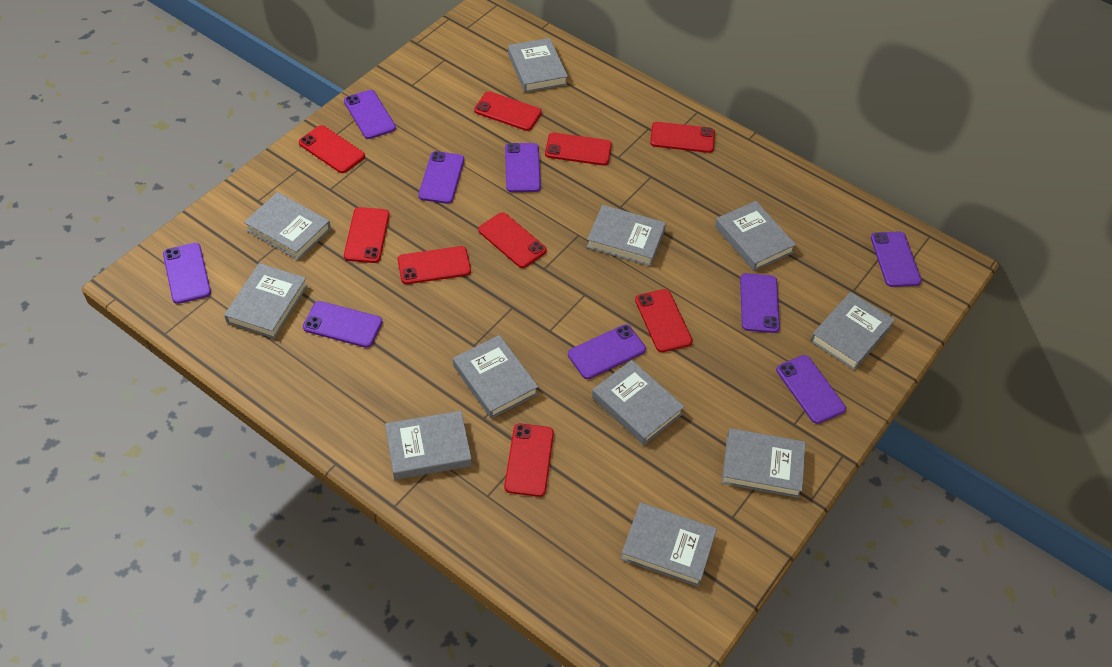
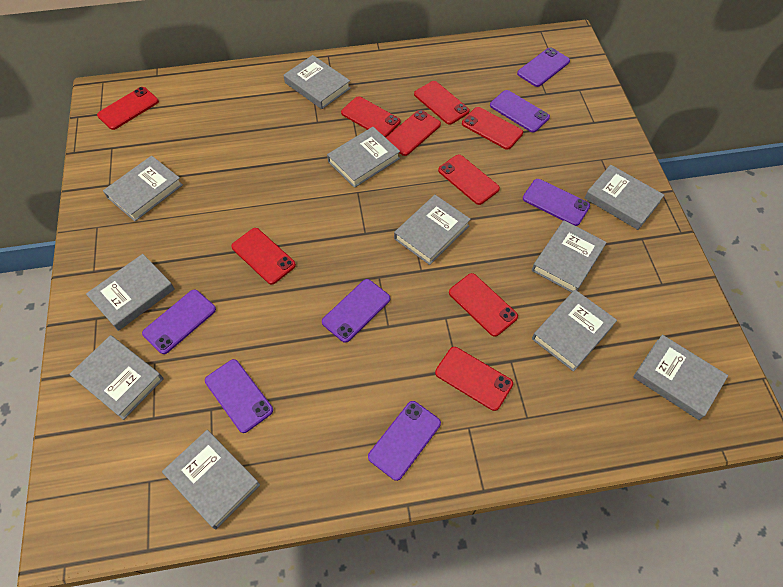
purple phone: 9 -> 7

